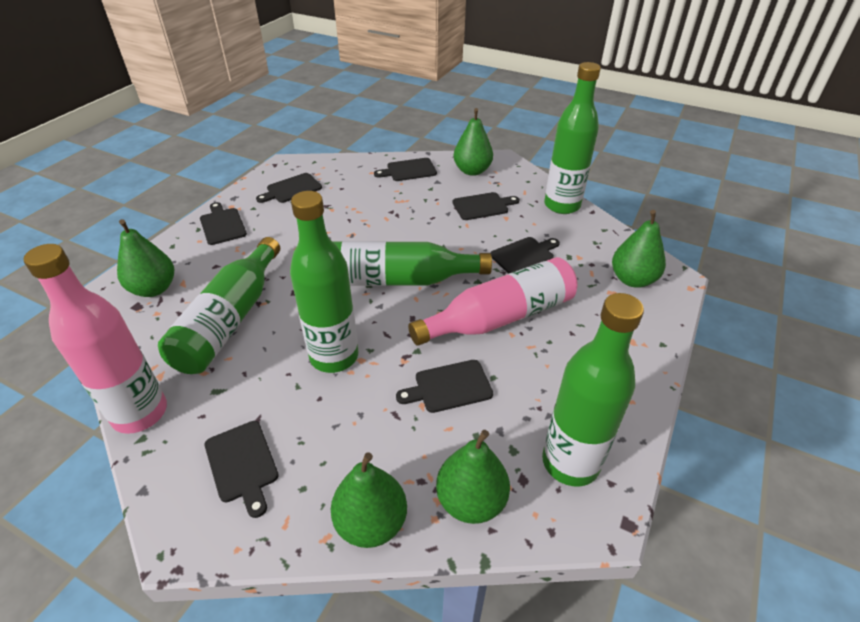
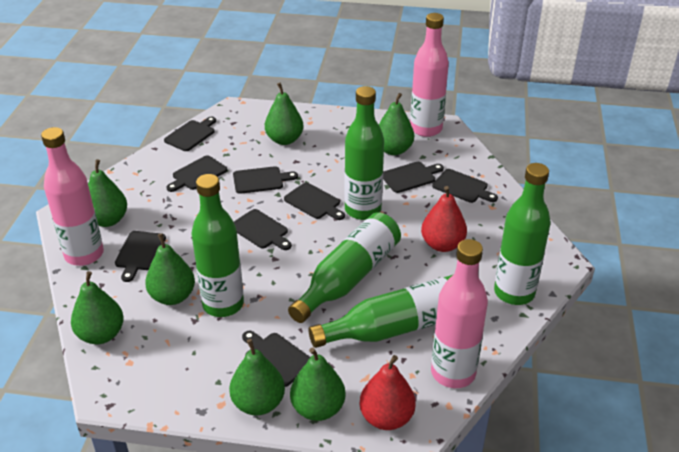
black cutting board: 7 -> 9
green pear: 5 -> 7
pink bottle: 2 -> 3
red pear: 0 -> 2

